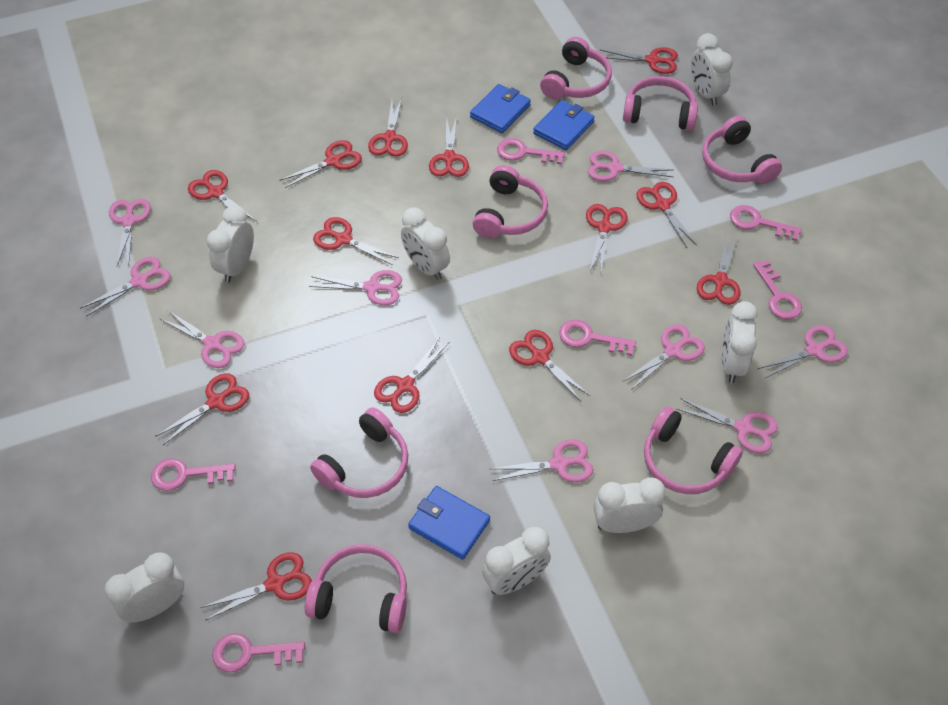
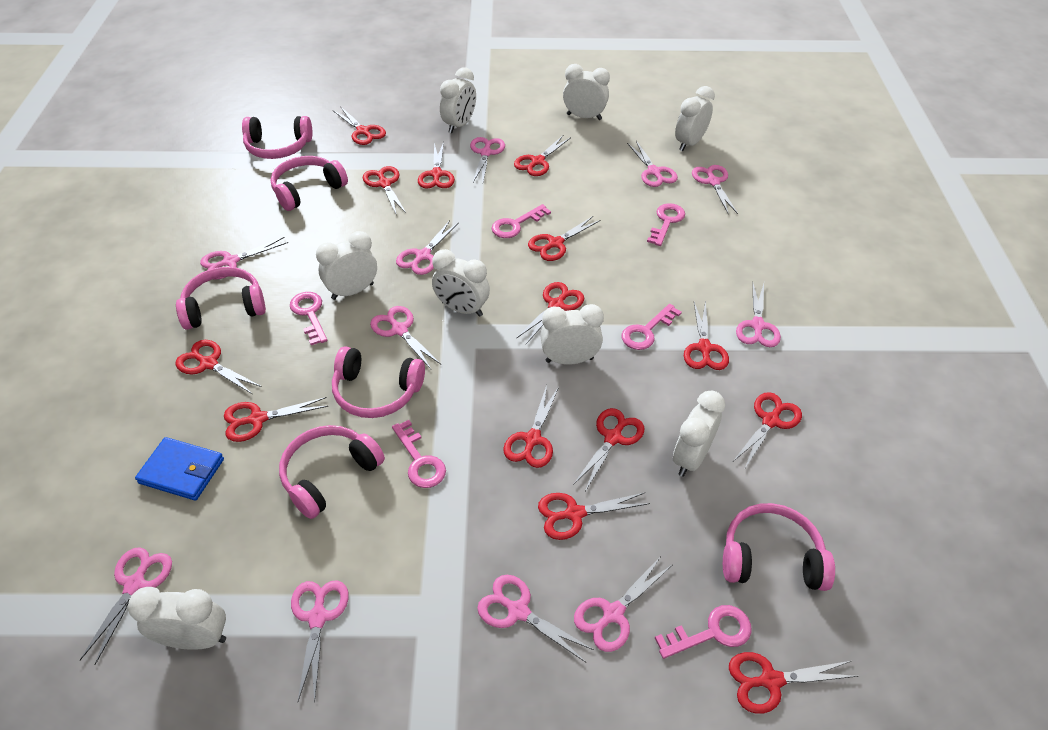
blue wallet: 3 -> 1
pink headphones: 7 -> 6
pink scissors: 9 -> 11
red scissors: 13 -> 14
white clock: 7 -> 8

